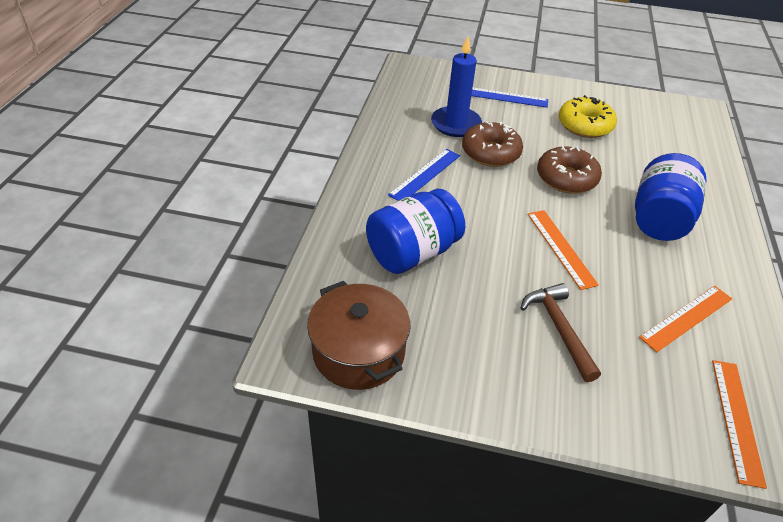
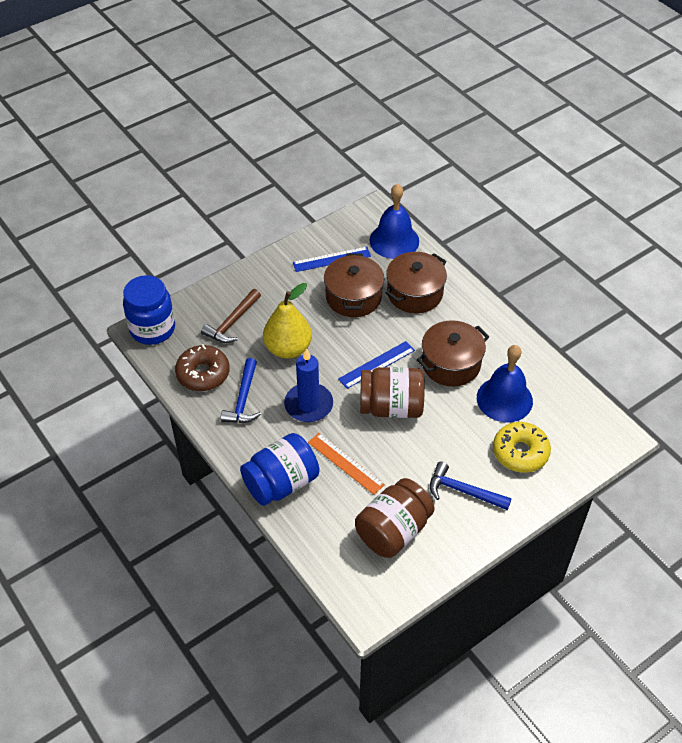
blue bell: 0 -> 2
blue hammer: 0 -> 2
brown donut: 2 -> 1
brown jar: 0 -> 2
brown pot: 1 -> 3
orange ruler: 3 -> 1
yellow pear: 0 -> 1

